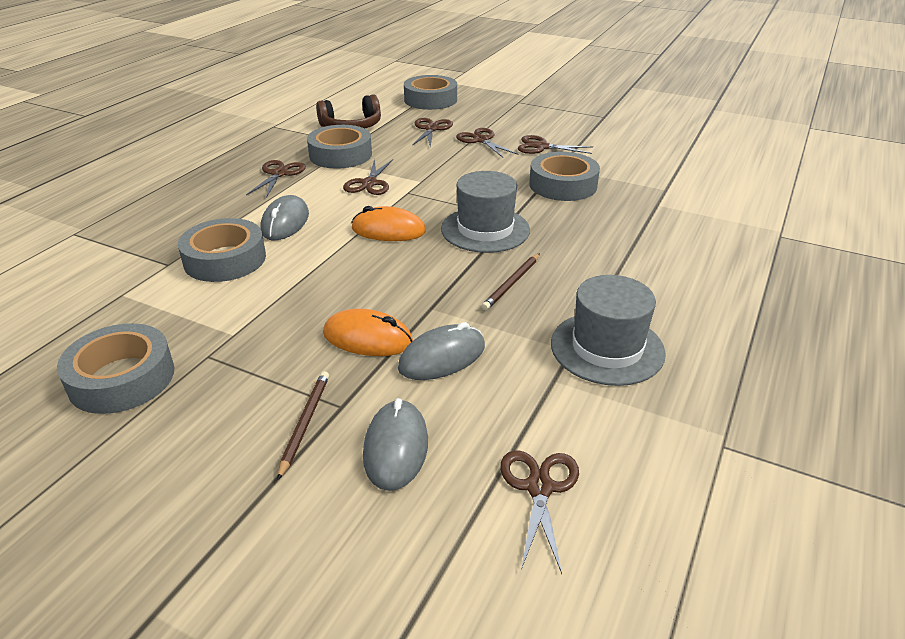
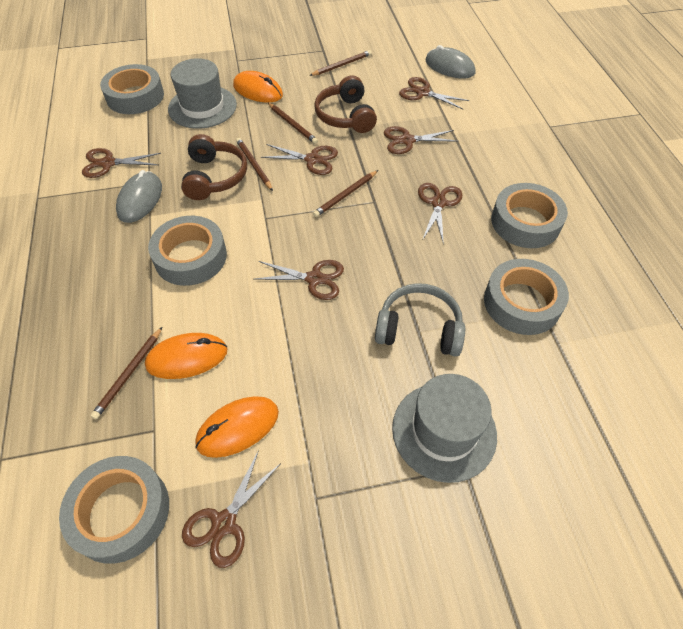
brown headphones: 1 -> 2
brown pencil: 2 -> 5
brown scissors: 6 -> 7
grey headphones: 0 -> 1
grey mouse: 3 -> 2
orange mouse: 2 -> 3

